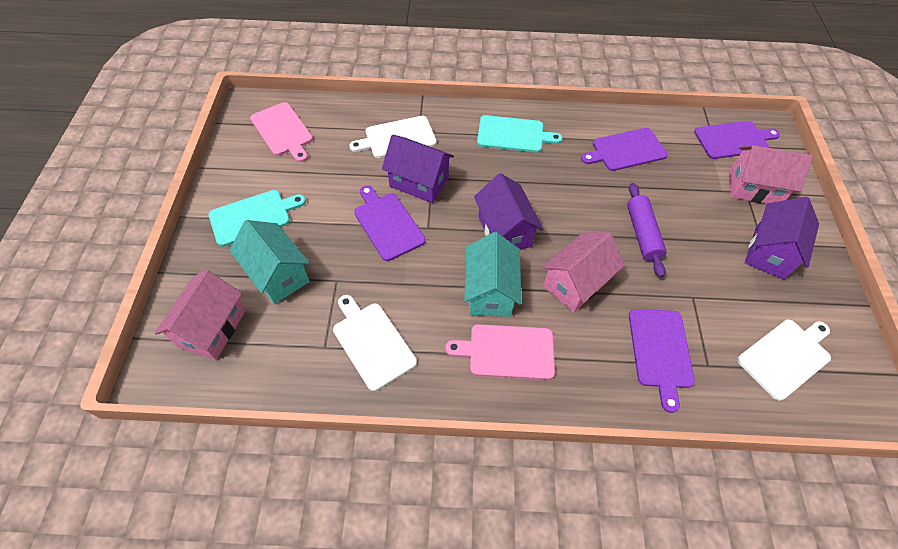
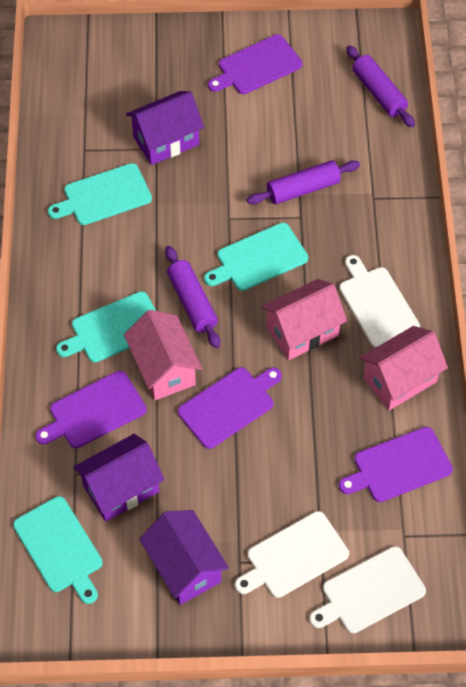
pink cutting board: 2 -> 0
purple rolling pin: 1 -> 3
turquoise cutting board: 2 -> 4
turquoise house: 2 -> 0

